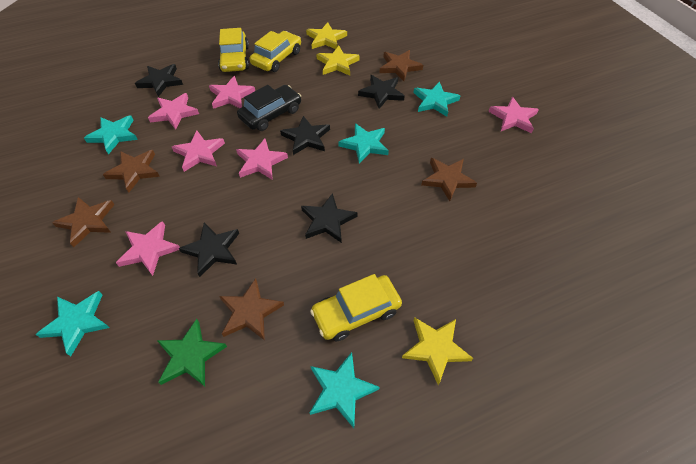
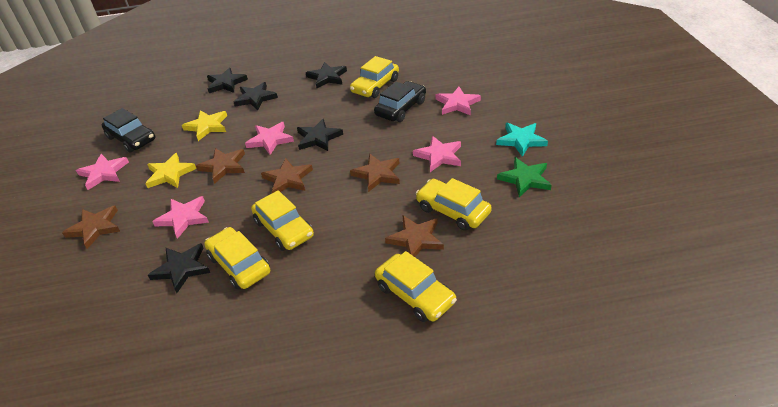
black car: 1 -> 2
pink star: 6 -> 5
turquoise star: 5 -> 1
yellow car: 3 -> 5
yellow star: 3 -> 2

